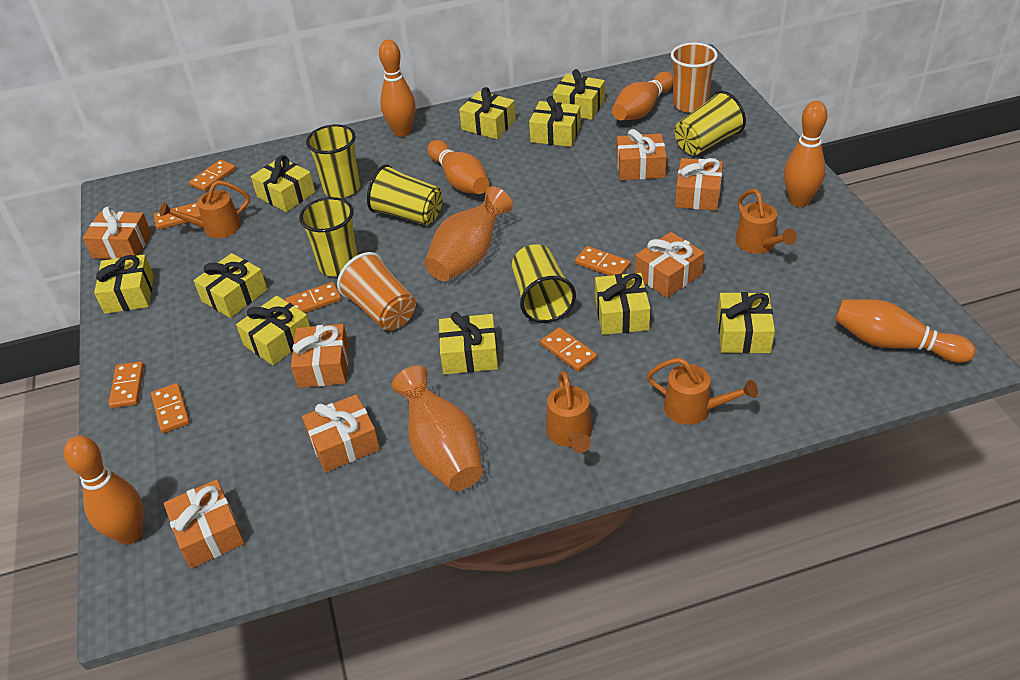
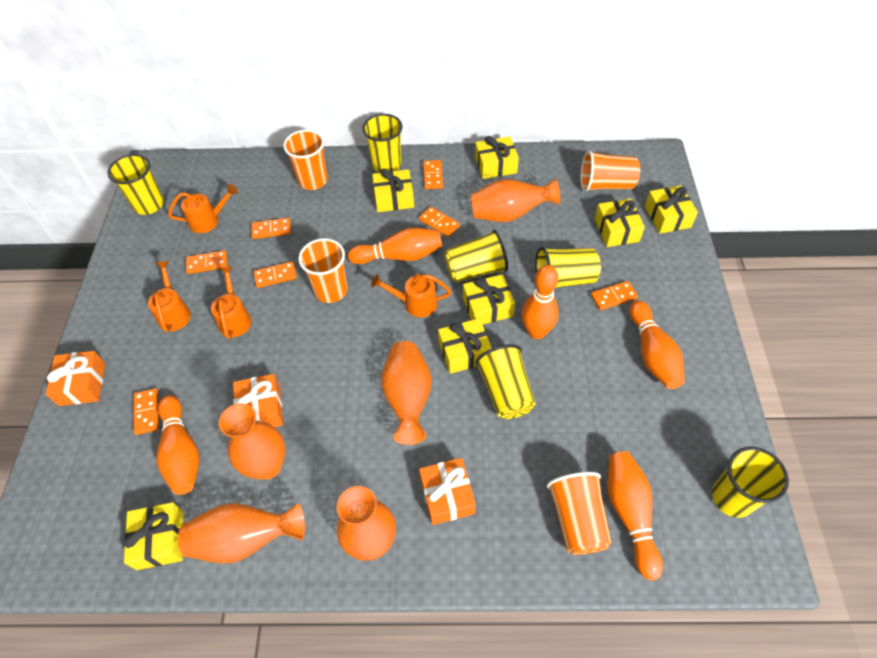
orange bowling pin: 6 -> 5
orange cup: 2 -> 4
orange gift: 7 -> 3
orange vase: 2 -> 5
yellow cup: 5 -> 6
yellow gift: 10 -> 7

